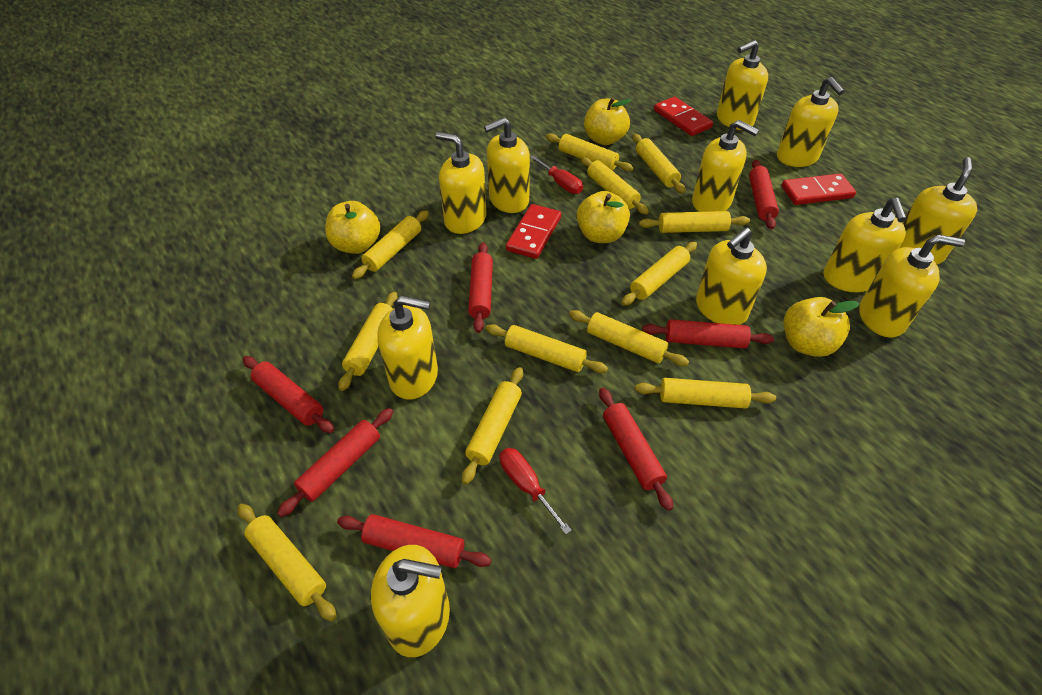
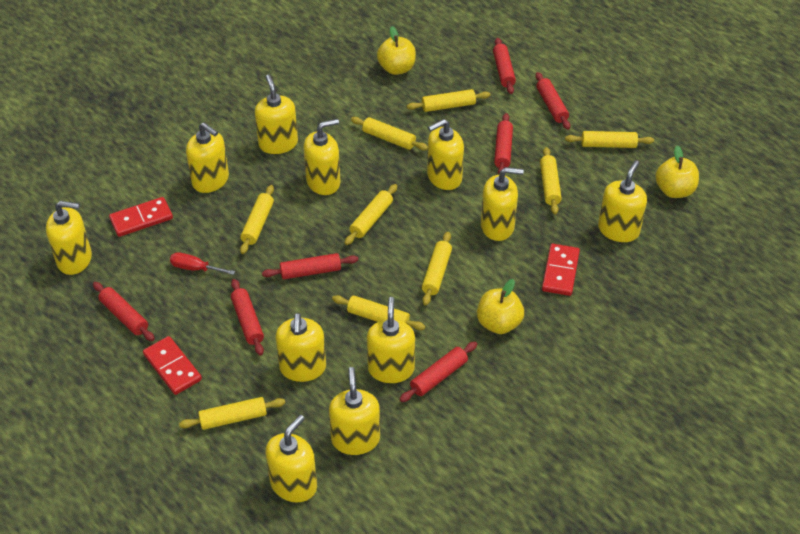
red screwdriver: 2 -> 1
yellow apple: 4 -> 3
yellow rolling pin: 12 -> 9

